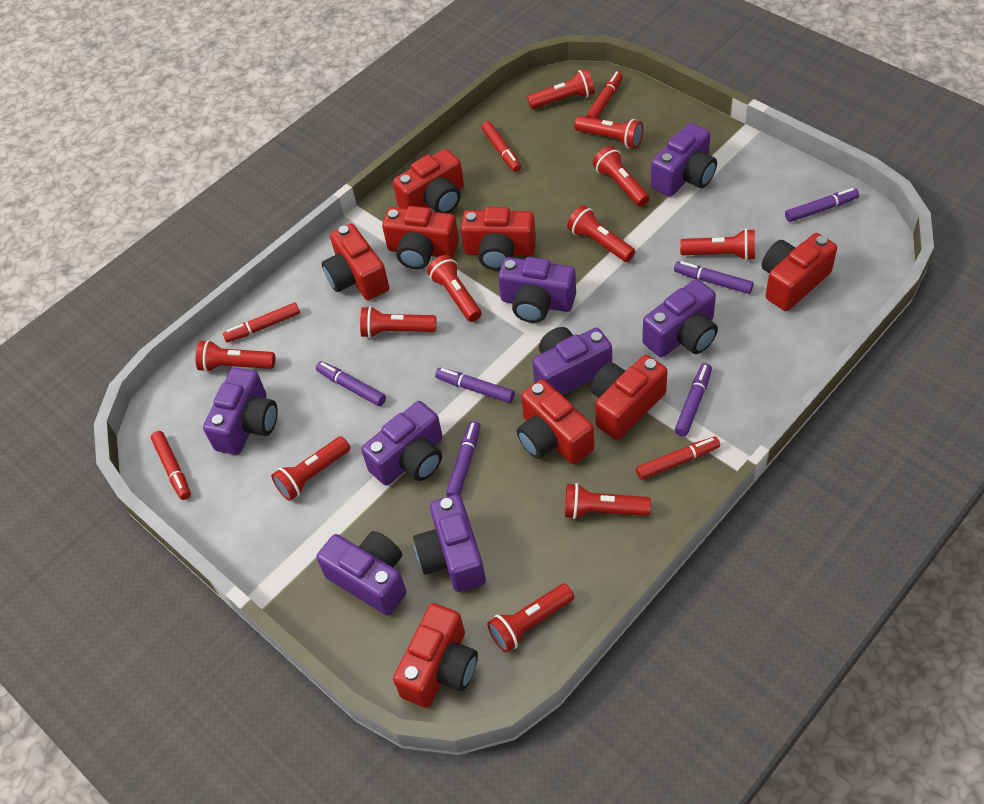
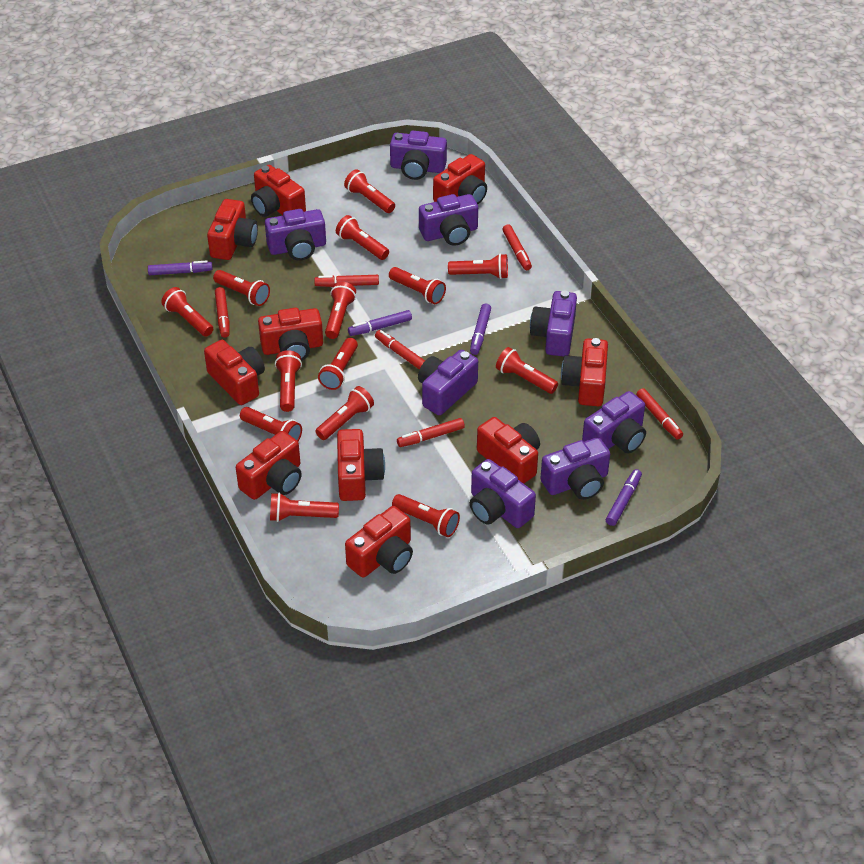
purple marker: 6 -> 4
red camera: 8 -> 10
red flashlight: 11 -> 14
red marker: 5 -> 6

